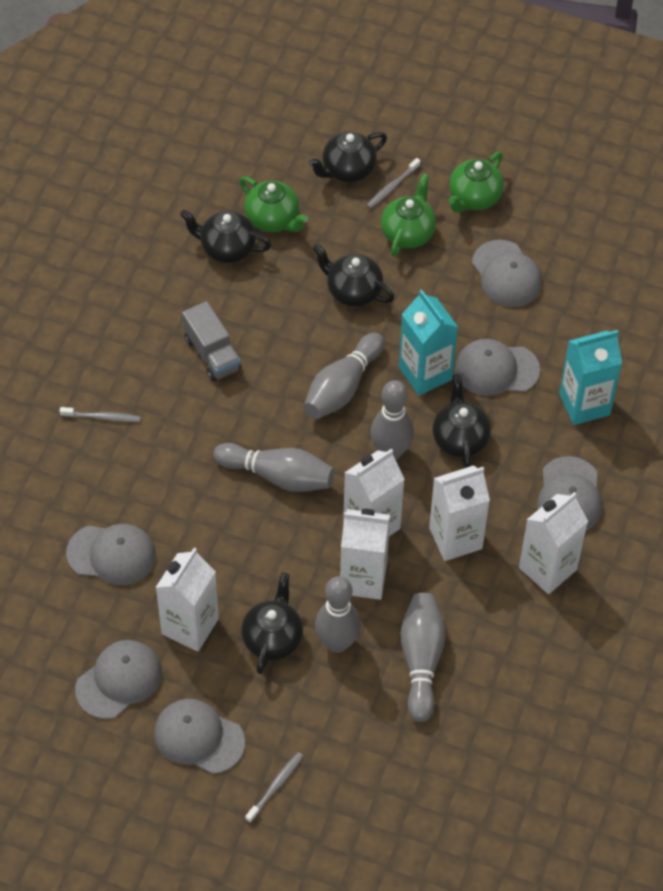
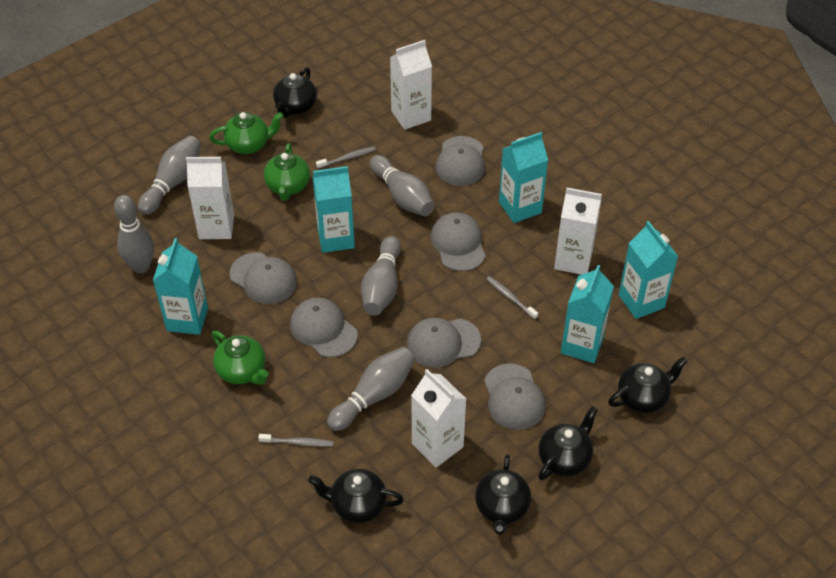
grey truck: 1 -> 0
turquoise carton: 2 -> 5
white carton: 5 -> 4

